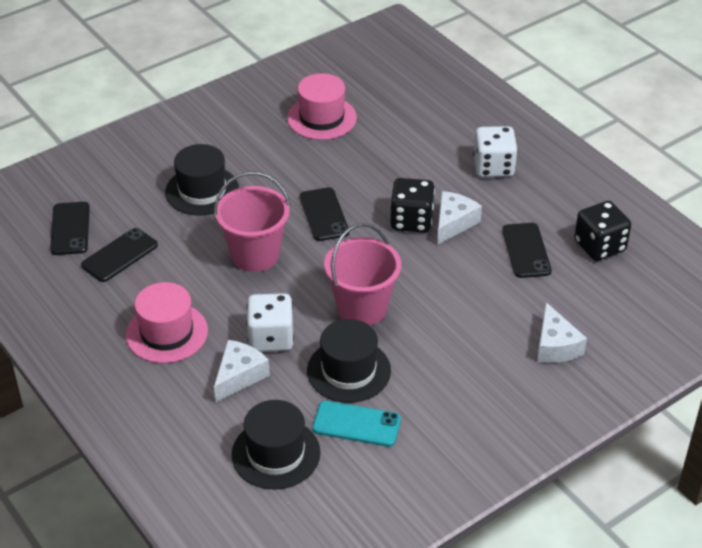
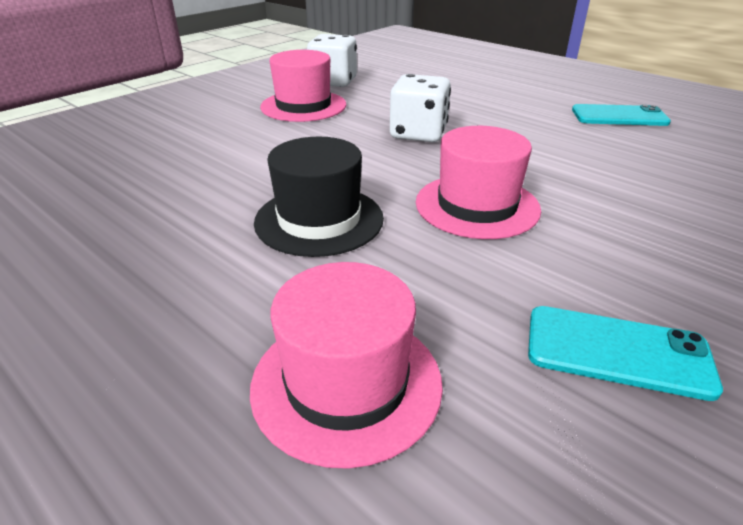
black dice: 2 -> 0
black hat: 3 -> 1
black phone: 4 -> 0
pink bucket: 2 -> 0
pink hat: 2 -> 3
turquoise phone: 1 -> 2
white cheese: 3 -> 0

